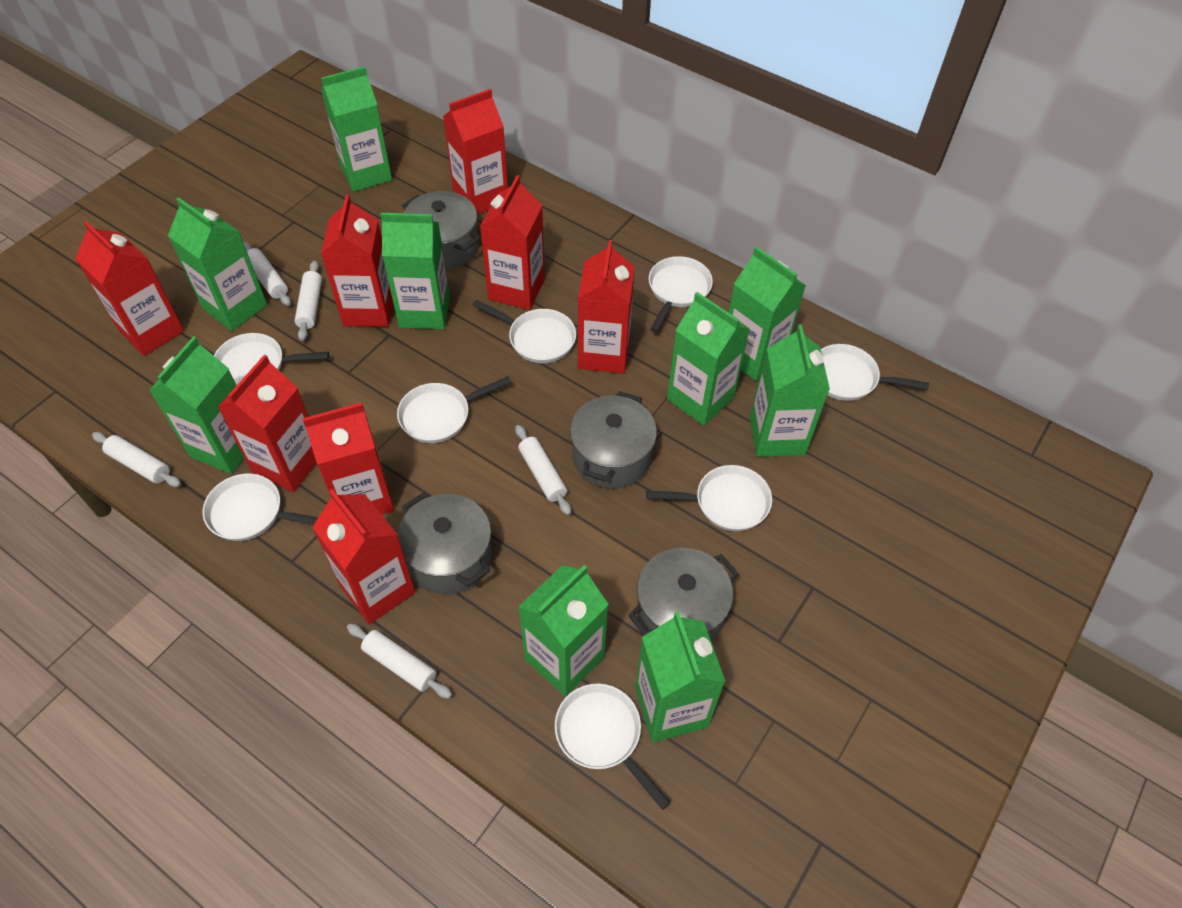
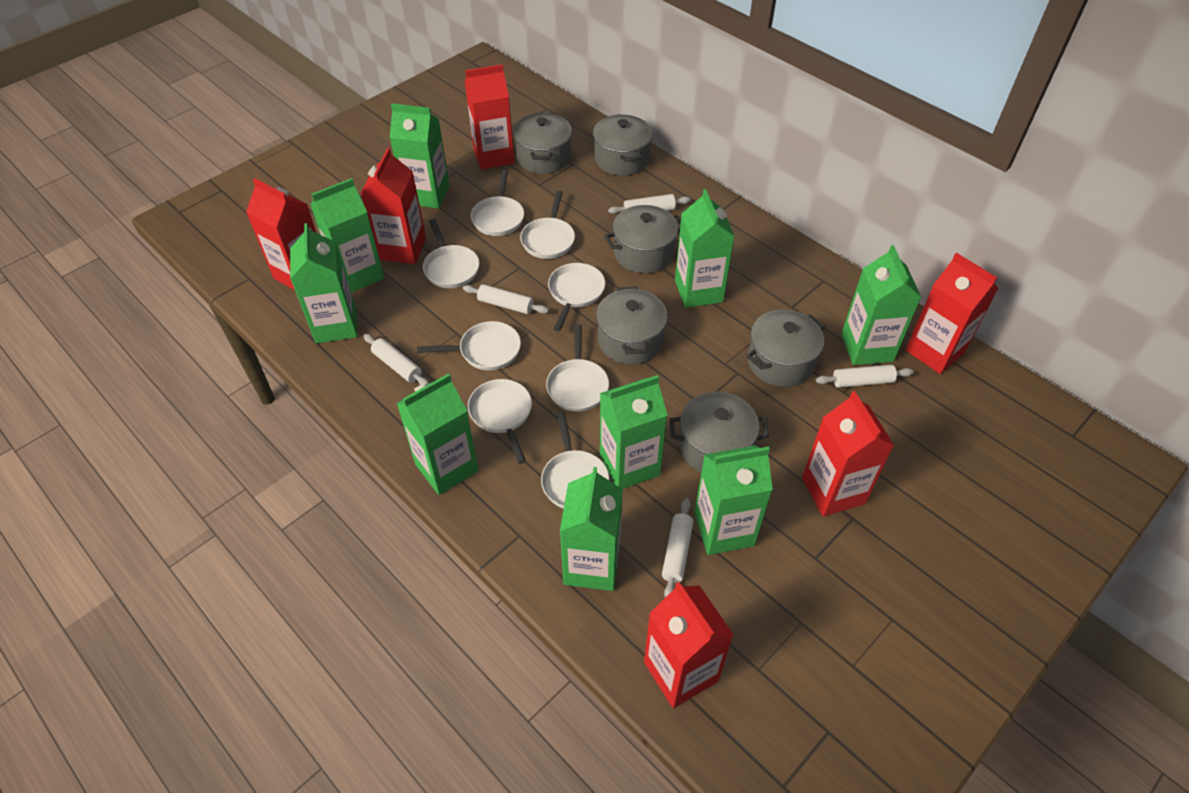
grey pot: 4 -> 6
red carton: 8 -> 6

